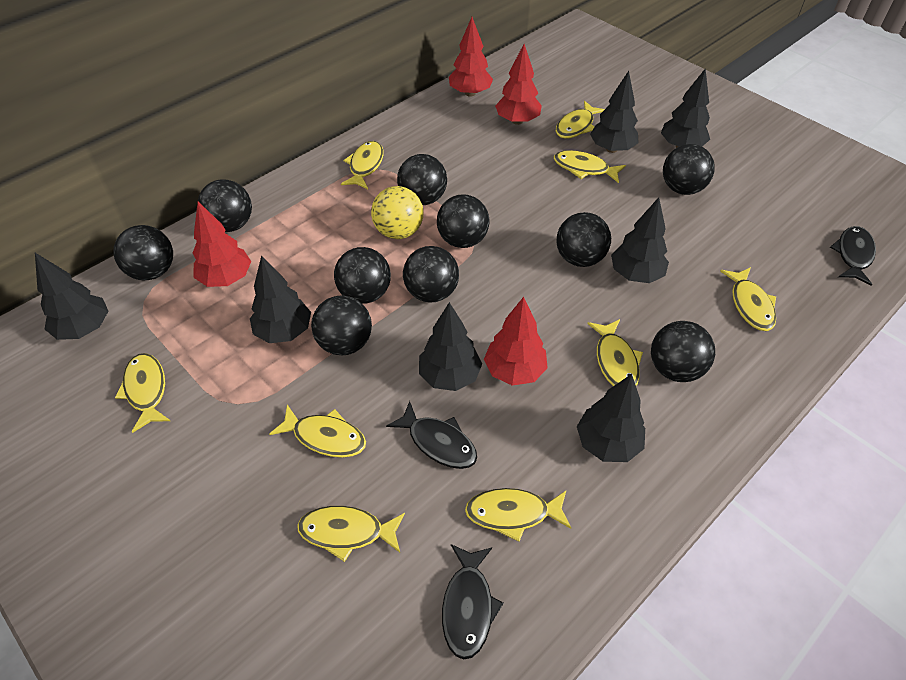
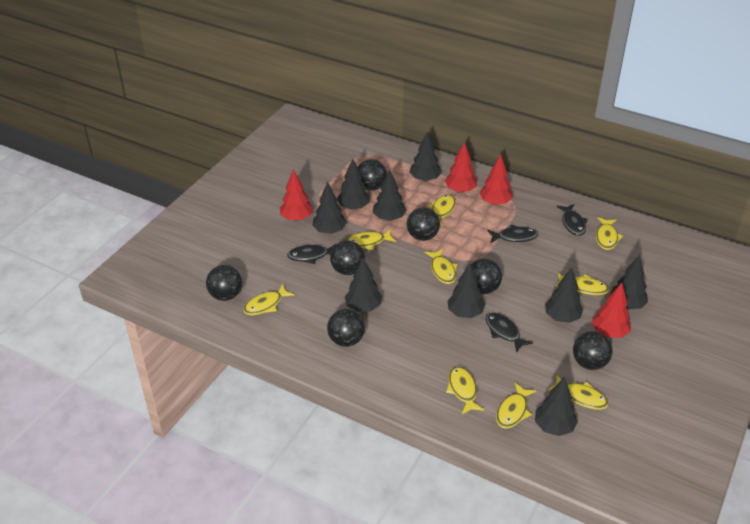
black ball: 10 -> 7
black fish: 3 -> 4
black tree: 7 -> 9
yellow ball: 1 -> 0

